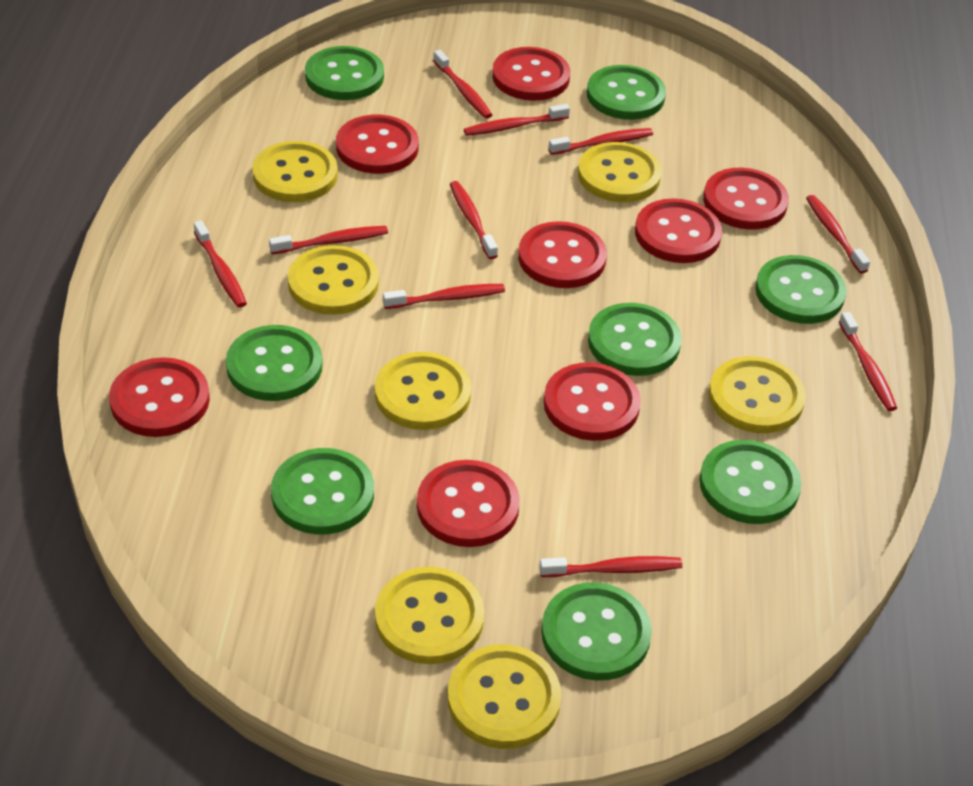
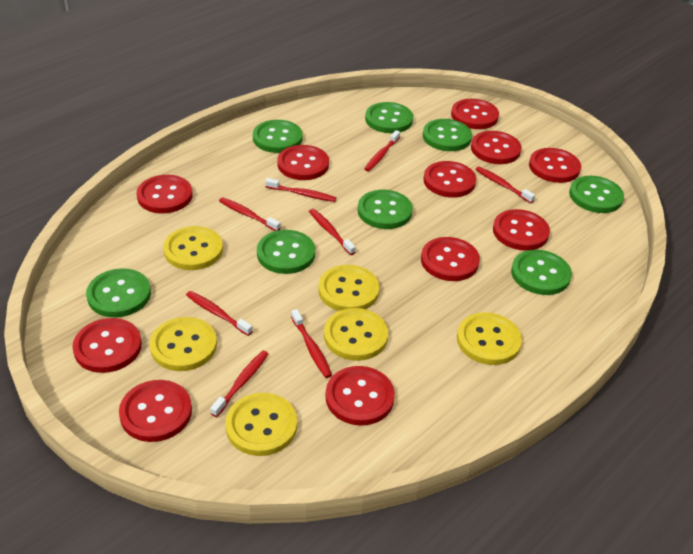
red button: 8 -> 11
red toothbrush: 10 -> 8
yellow button: 7 -> 6

